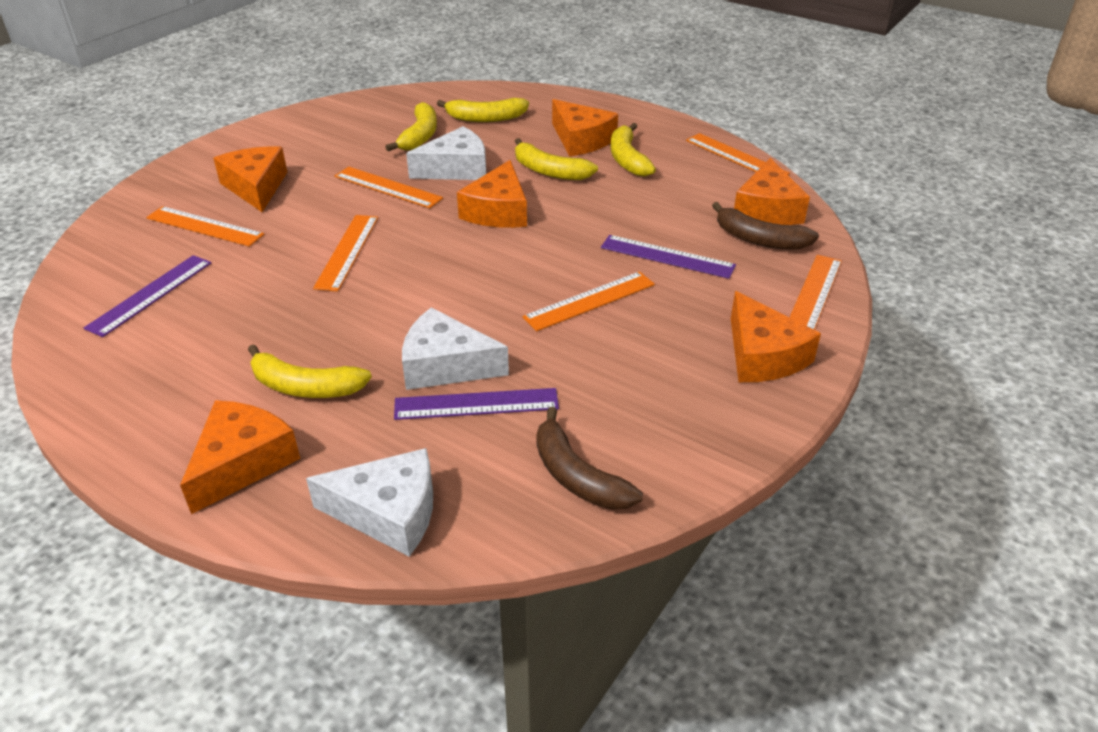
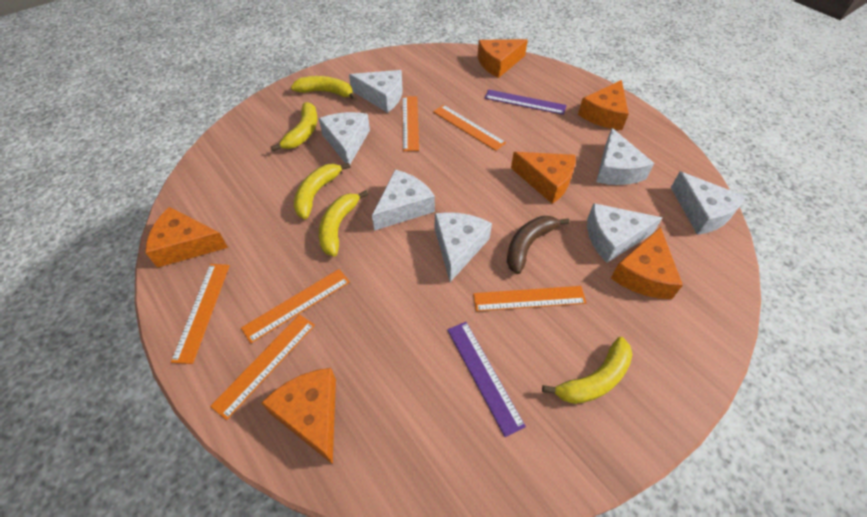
brown banana: 2 -> 1
purple ruler: 3 -> 2
white cheese: 3 -> 7

